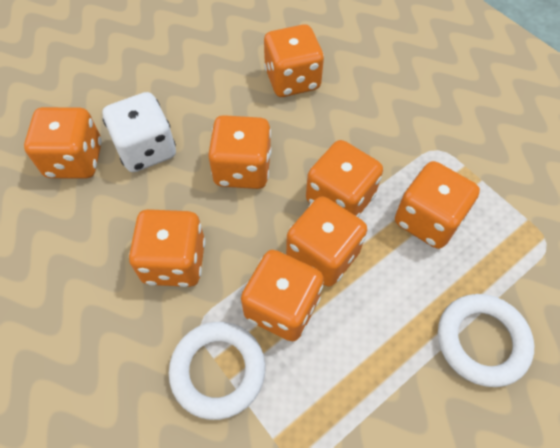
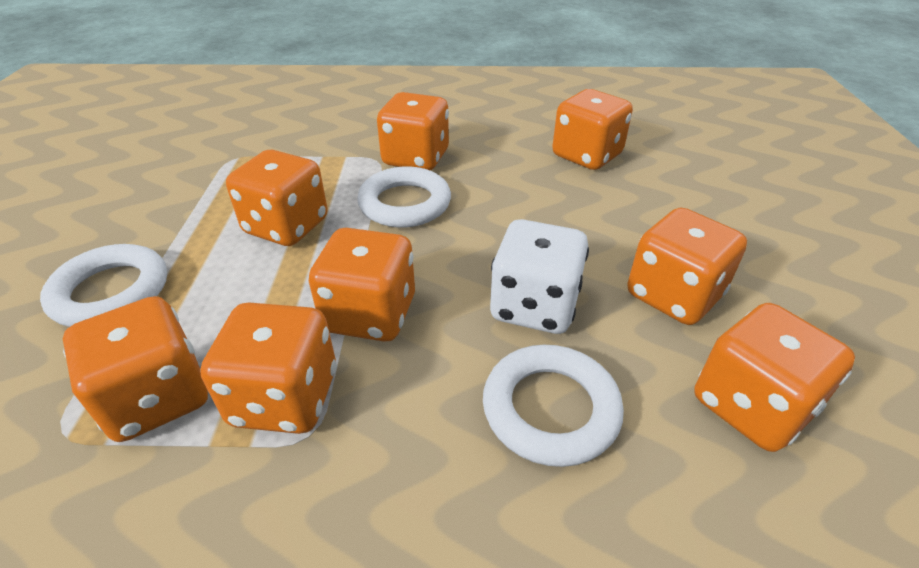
white ring: 2 -> 3

